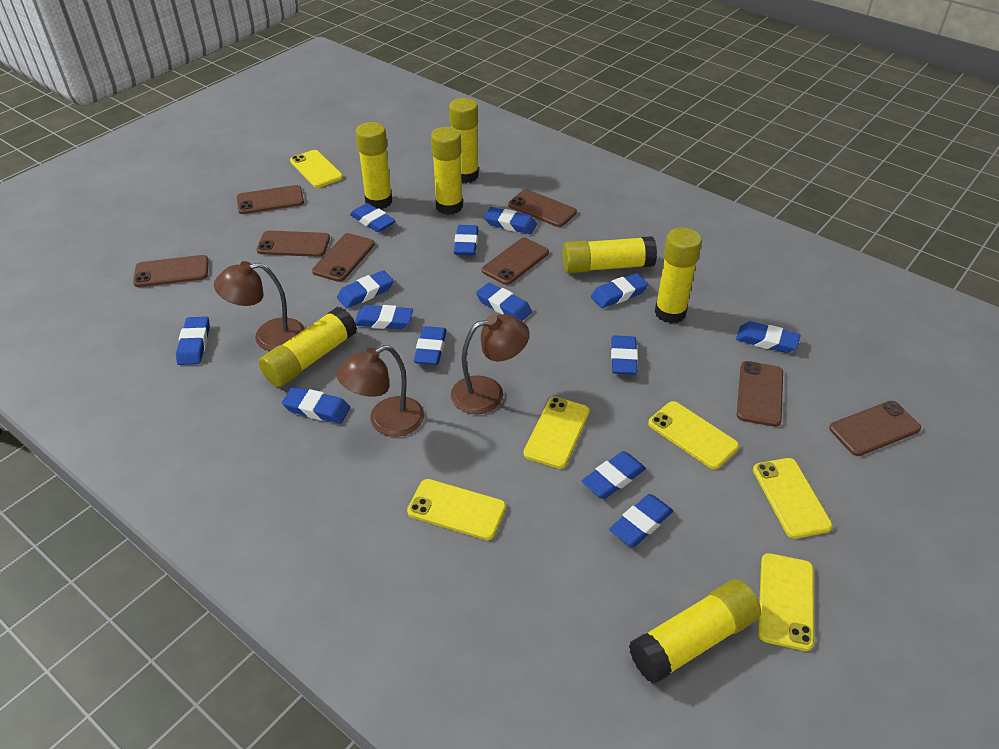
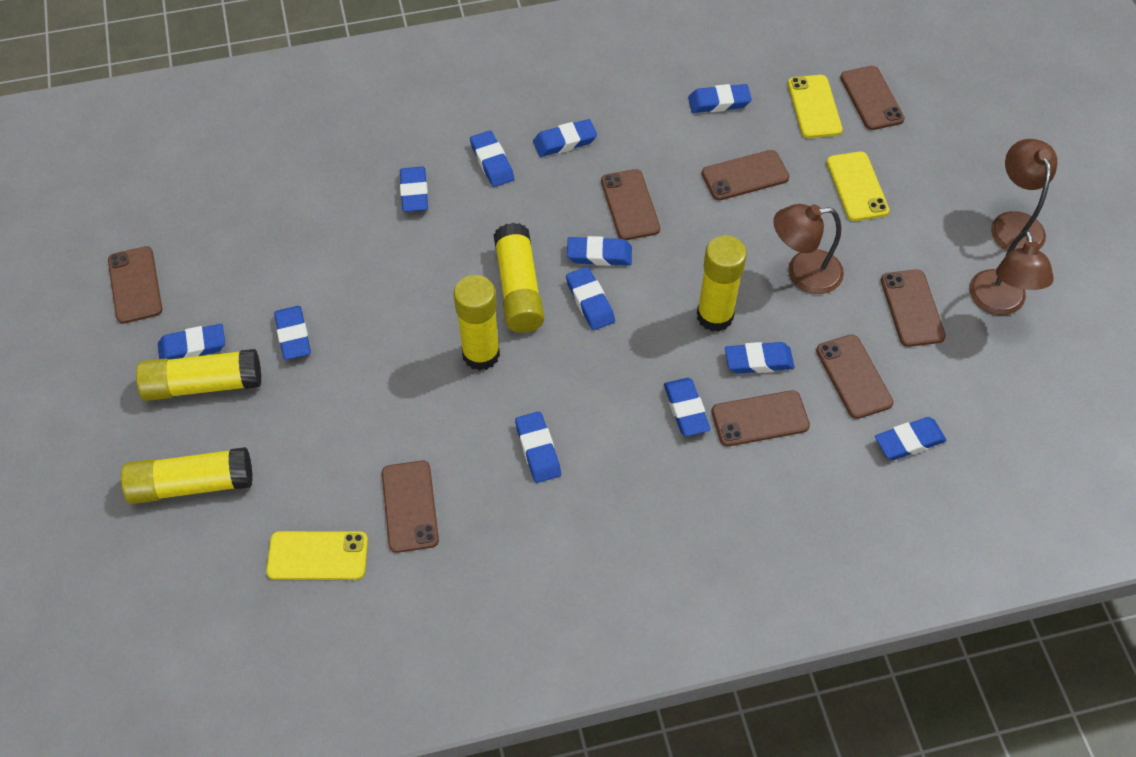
blue eraser: 14 -> 12
yellow glue stick: 7 -> 5
yellow phone: 6 -> 3

